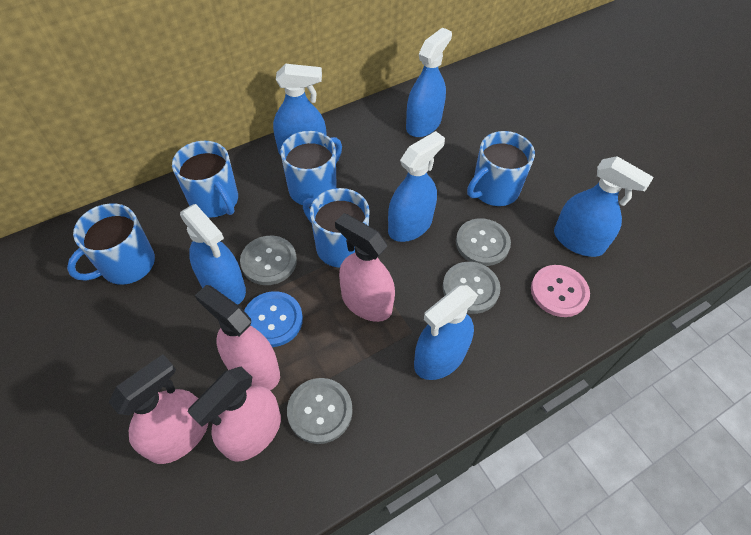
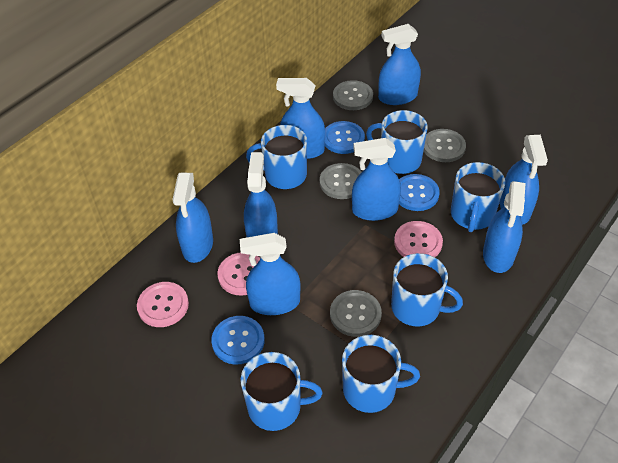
blue button: 1 -> 3
blue mug: 5 -> 6
blue spray bottle: 6 -> 8
pink button: 1 -> 3
pink spray bottle: 4 -> 0

